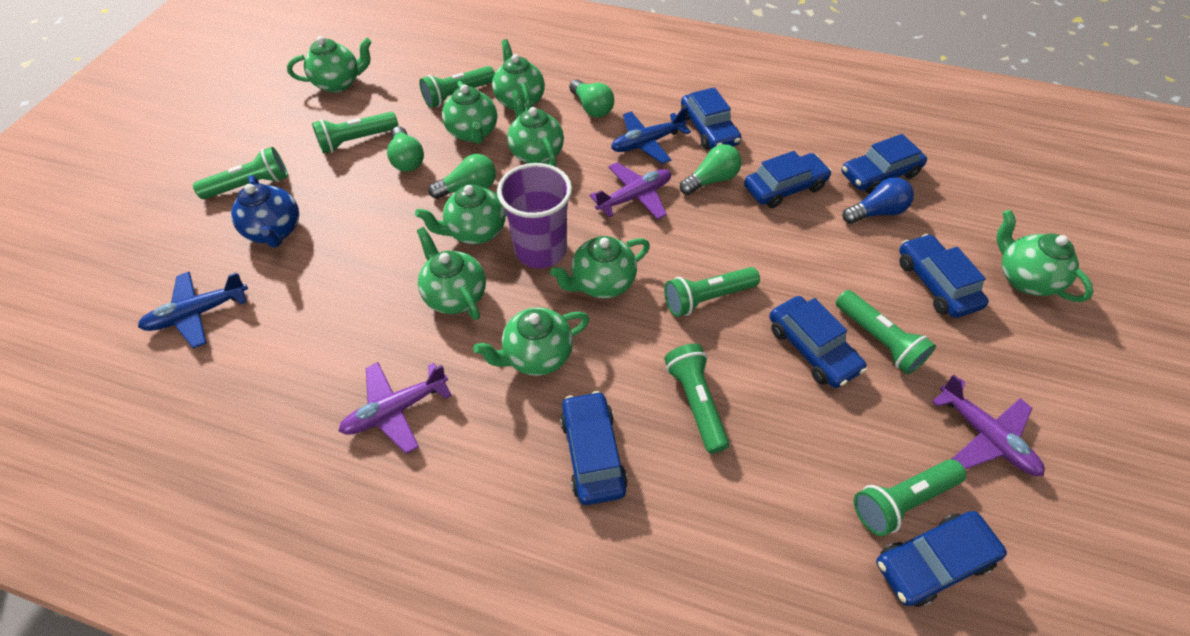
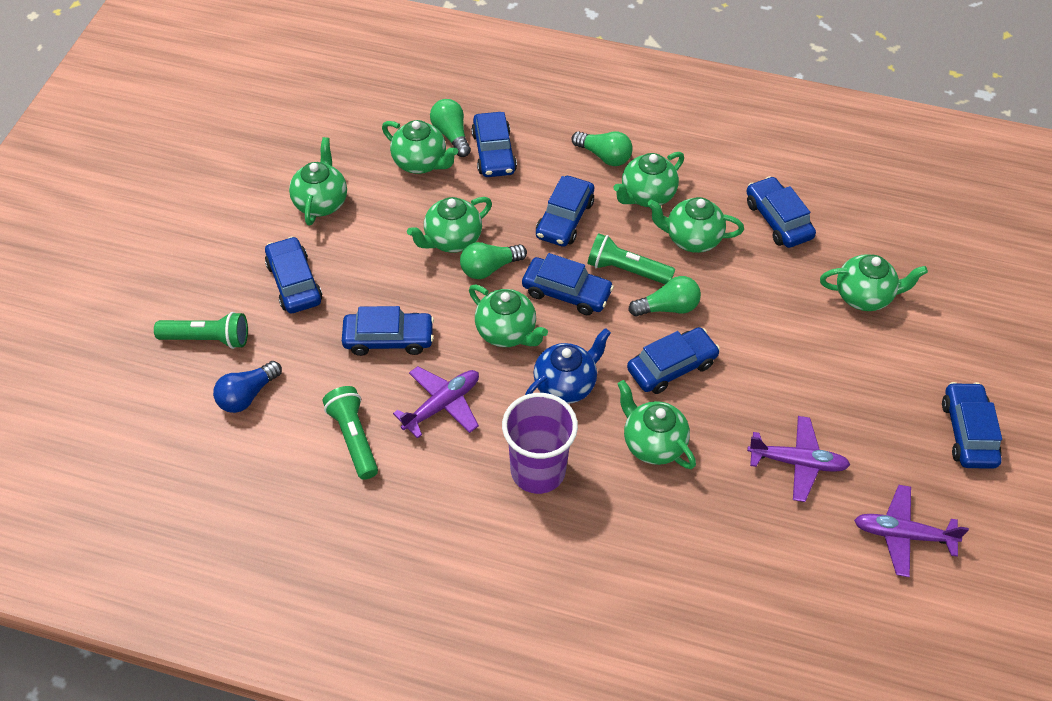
blue car: 7 -> 8
blue plane: 2 -> 0
green flashlight: 7 -> 3
green teapot: 9 -> 8

